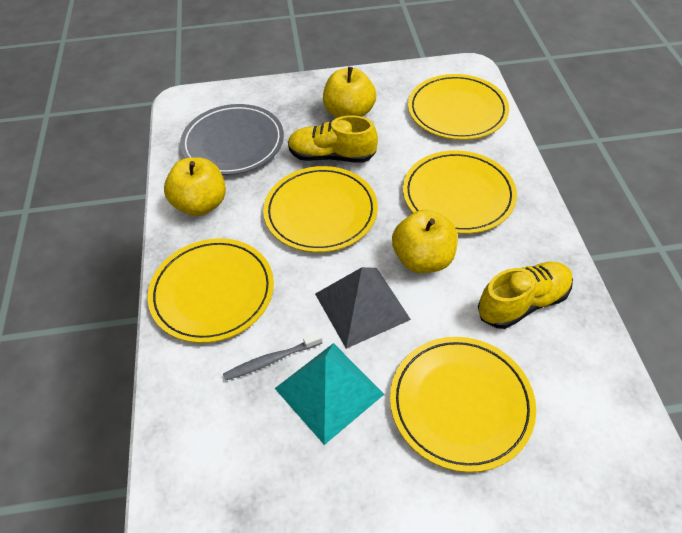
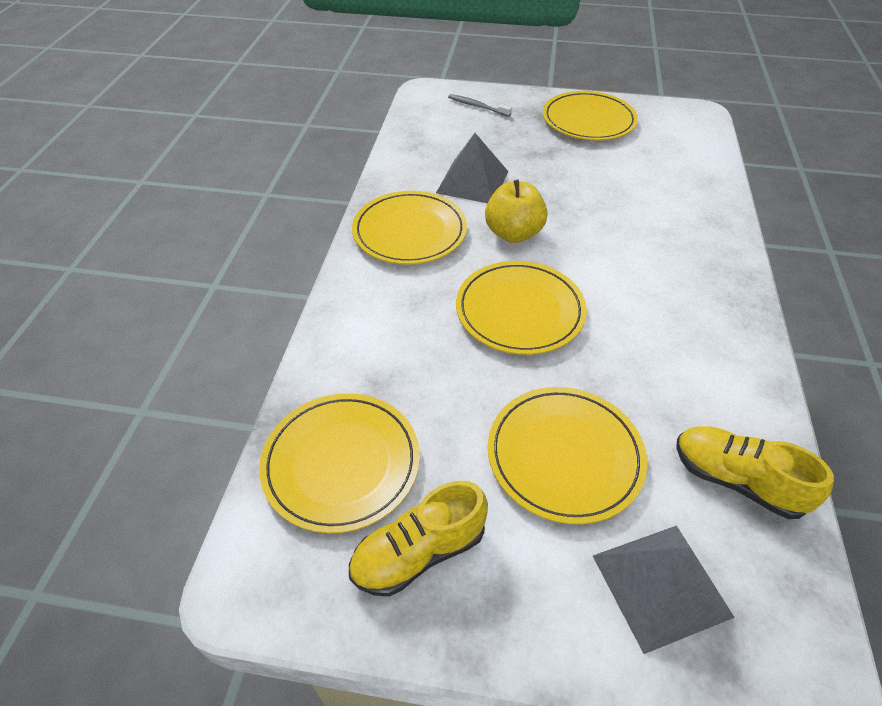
grey plate: 1 -> 0
grey pyramid: 1 -> 2
turquoise pyramid: 1 -> 0
yellow apple: 3 -> 1

